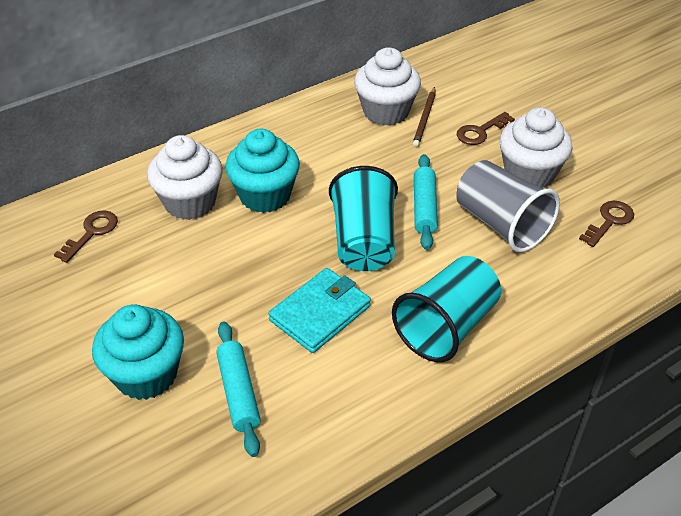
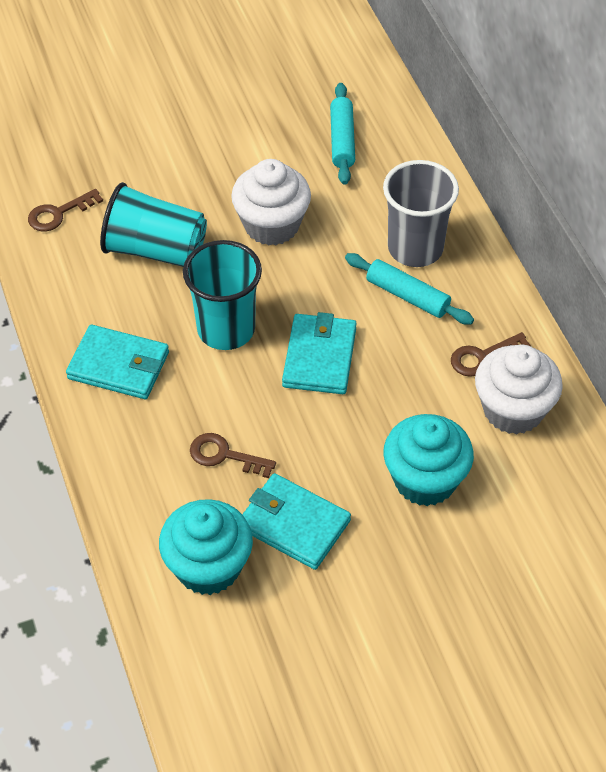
brown pencil: 1 -> 0
turquoise wallet: 1 -> 3
white cupcake: 3 -> 2

